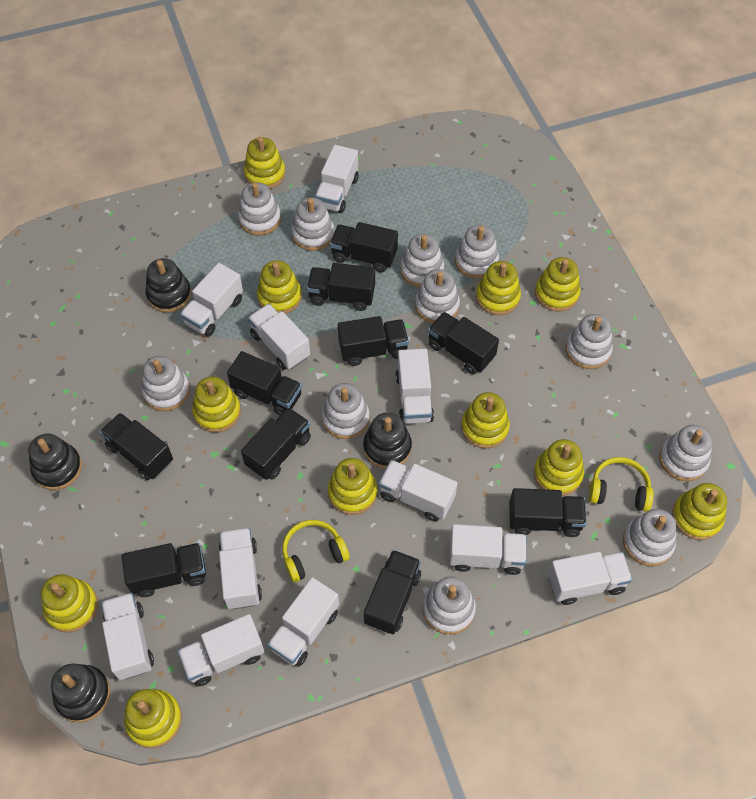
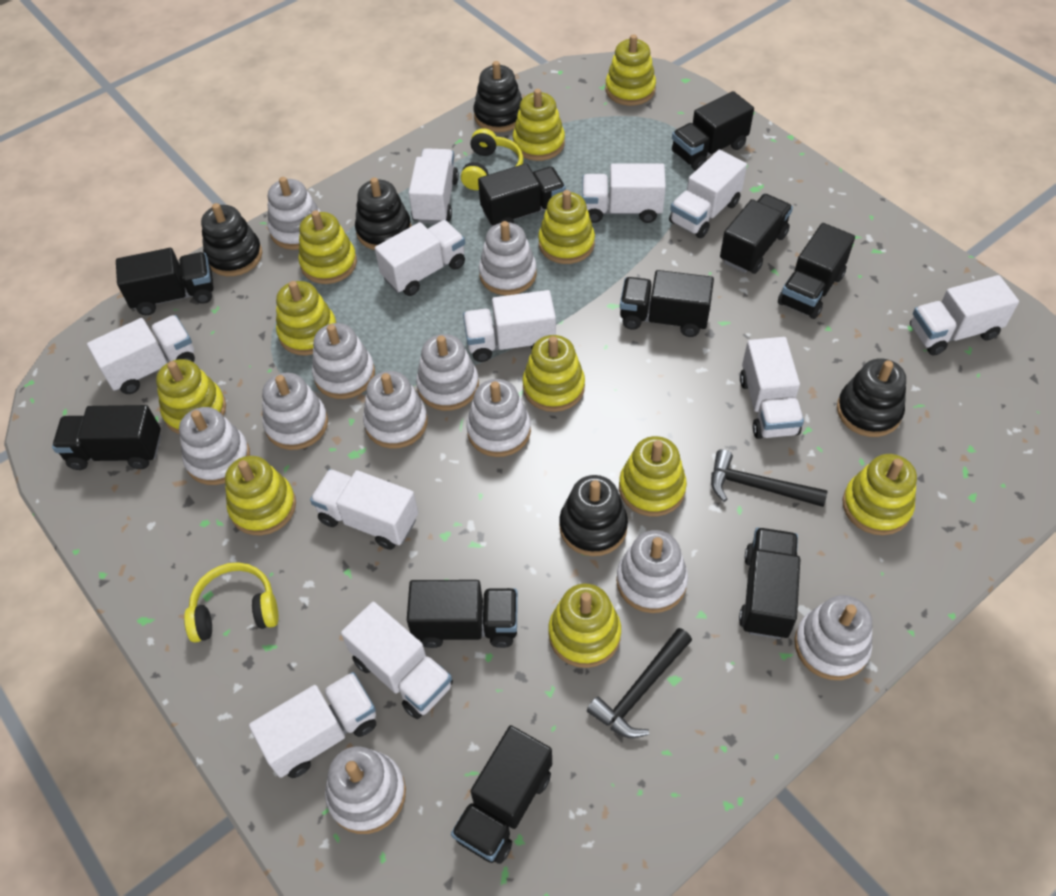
black hammer: 0 -> 2
black stacking toy: 4 -> 5

